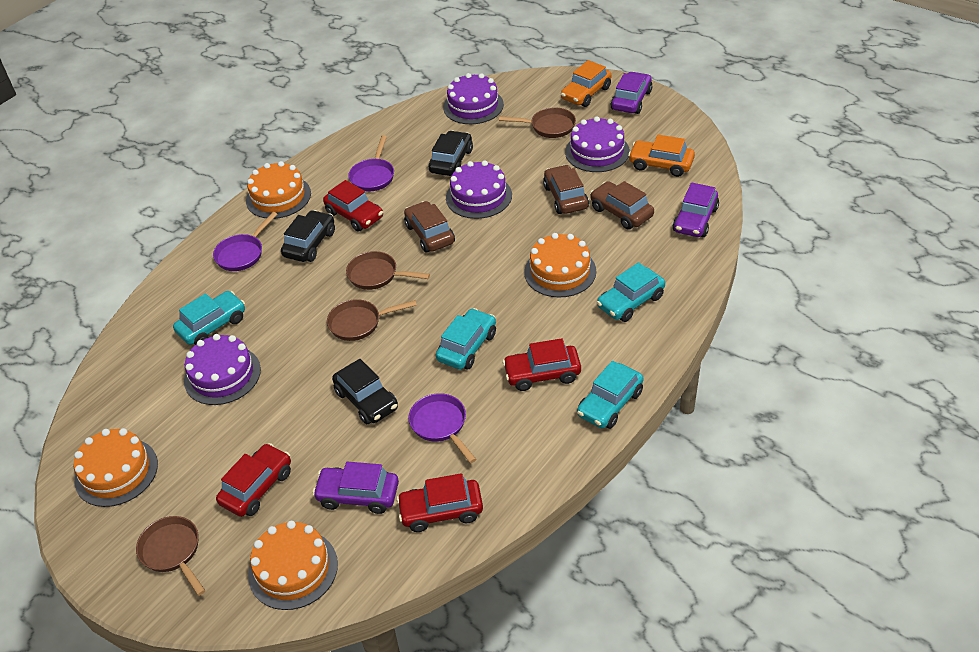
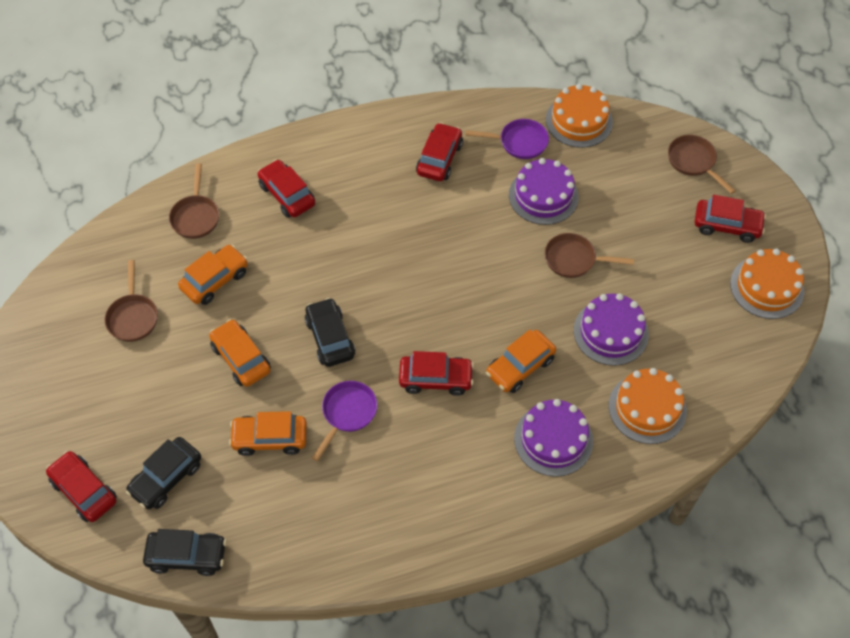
brown car: 3 -> 0
orange cake: 4 -> 3
orange car: 2 -> 4
purple cake: 4 -> 3
purple car: 3 -> 0
purple pan: 3 -> 2
red car: 4 -> 5
turquoise car: 4 -> 0

